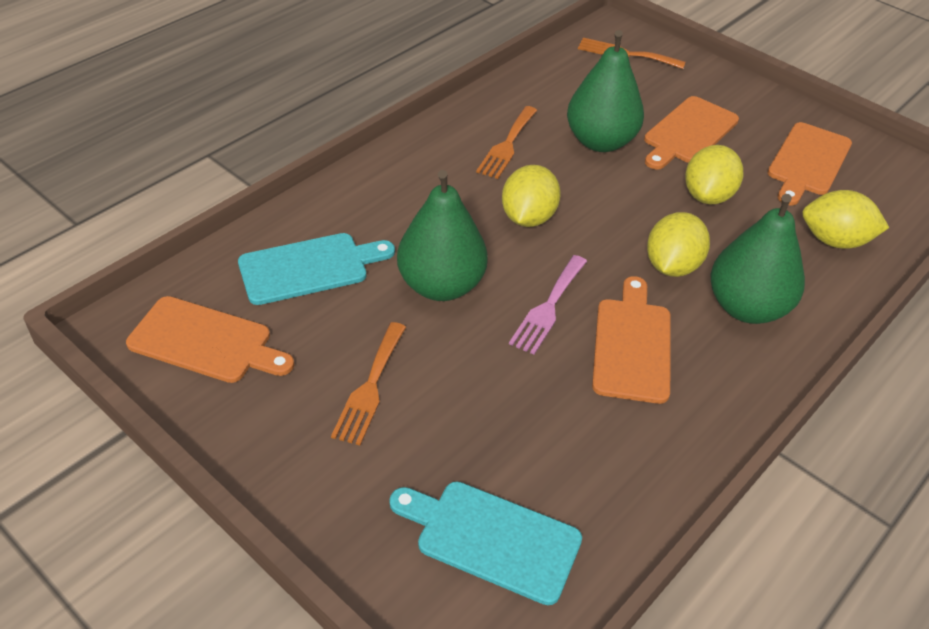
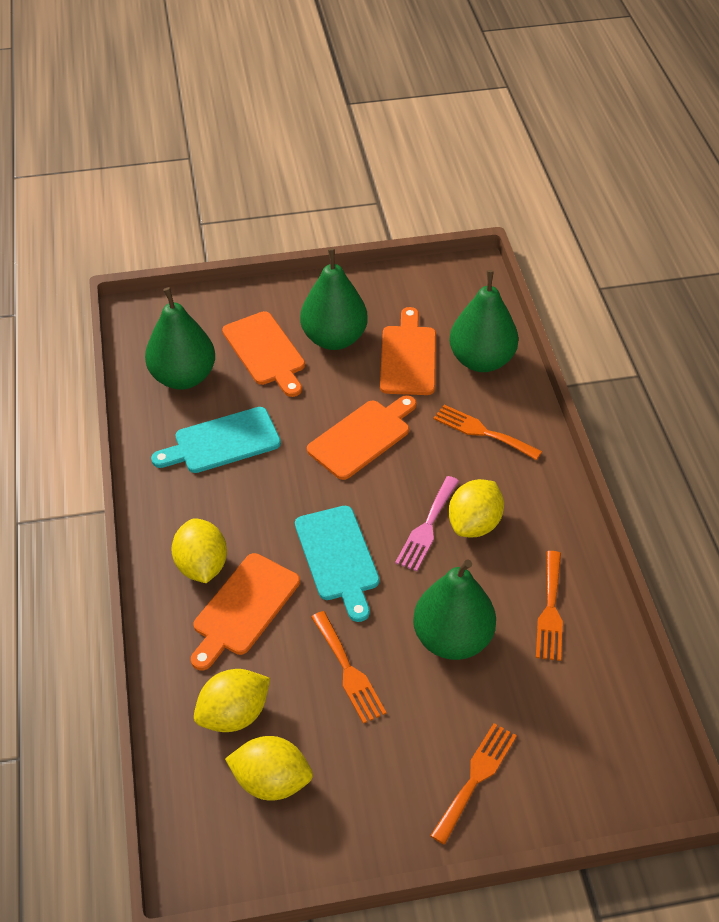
green pear: 3 -> 4
orange fork: 3 -> 4

